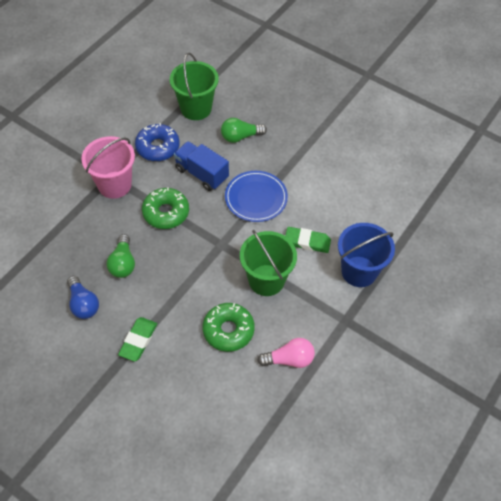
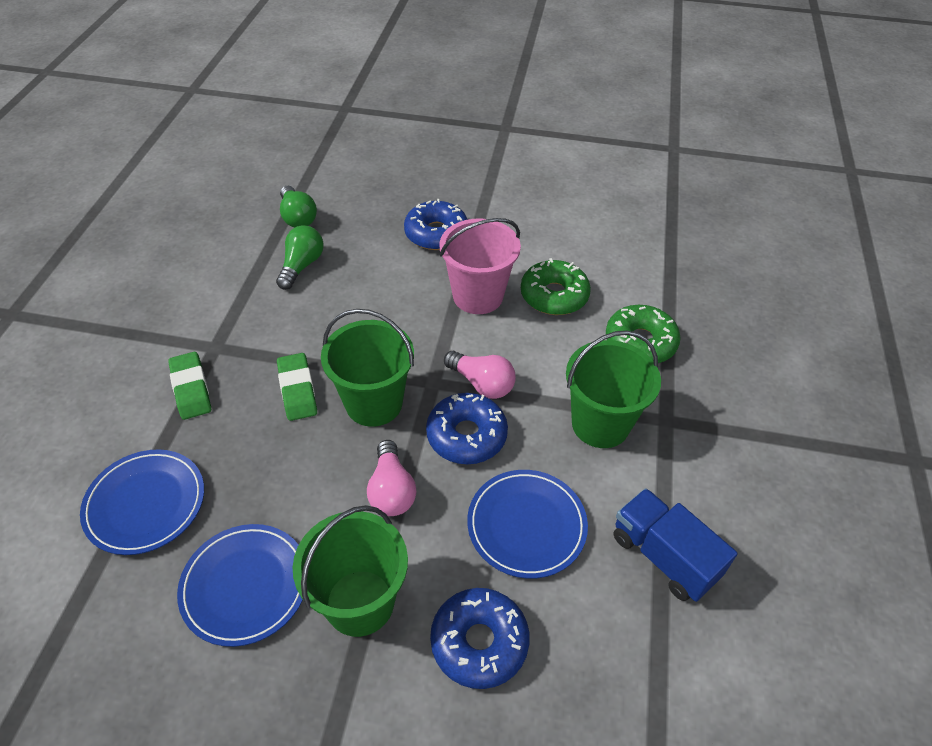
blue bucket: 1 -> 0
blue donut: 1 -> 3
blue light bulb: 1 -> 0
blue plate: 1 -> 3
green bucket: 2 -> 3
pink light bulb: 1 -> 2

